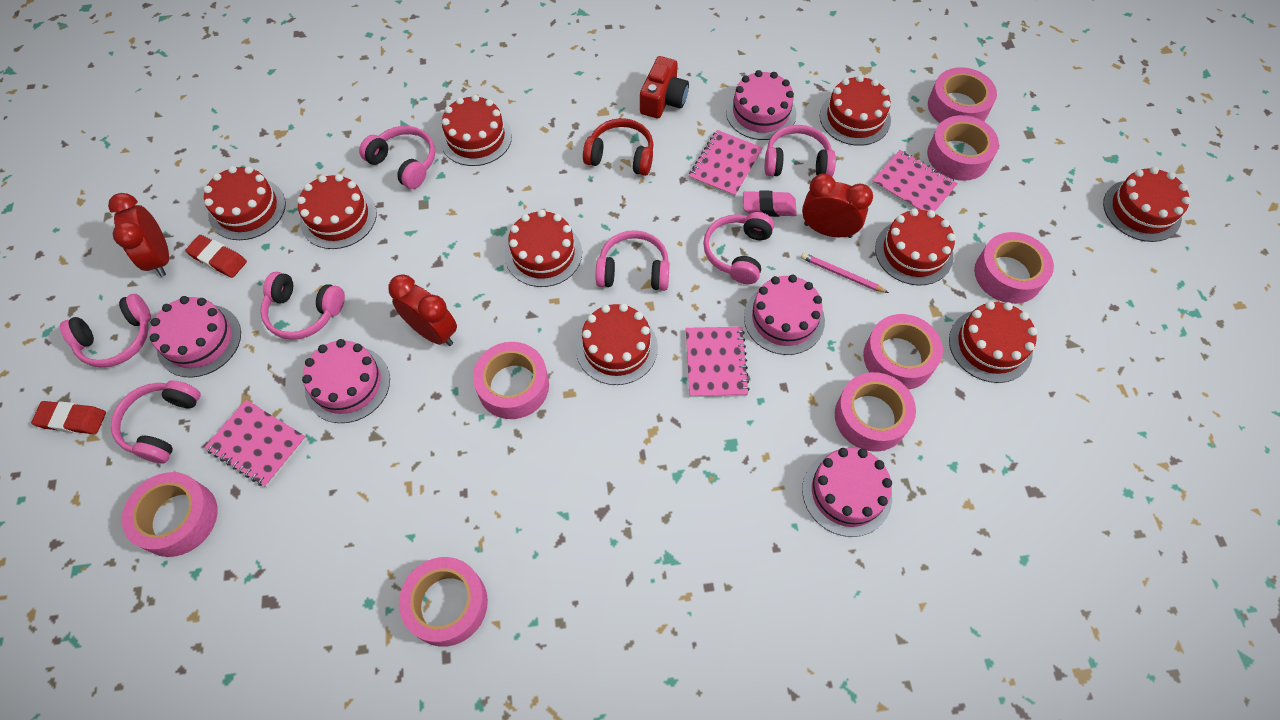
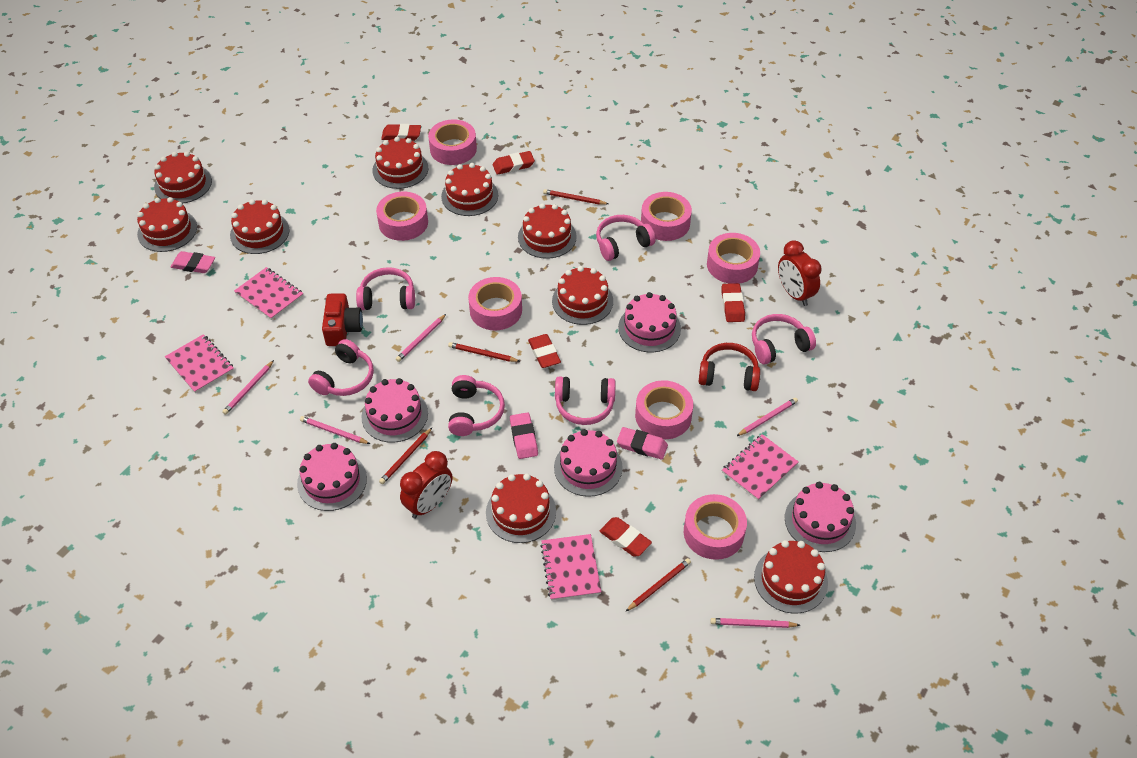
pink eraser: 1 -> 3
pink headphones: 7 -> 6
pink pencil: 1 -> 5
pink tape: 8 -> 7
red clock: 3 -> 2
red eraser: 2 -> 5
red pencil: 0 -> 4

